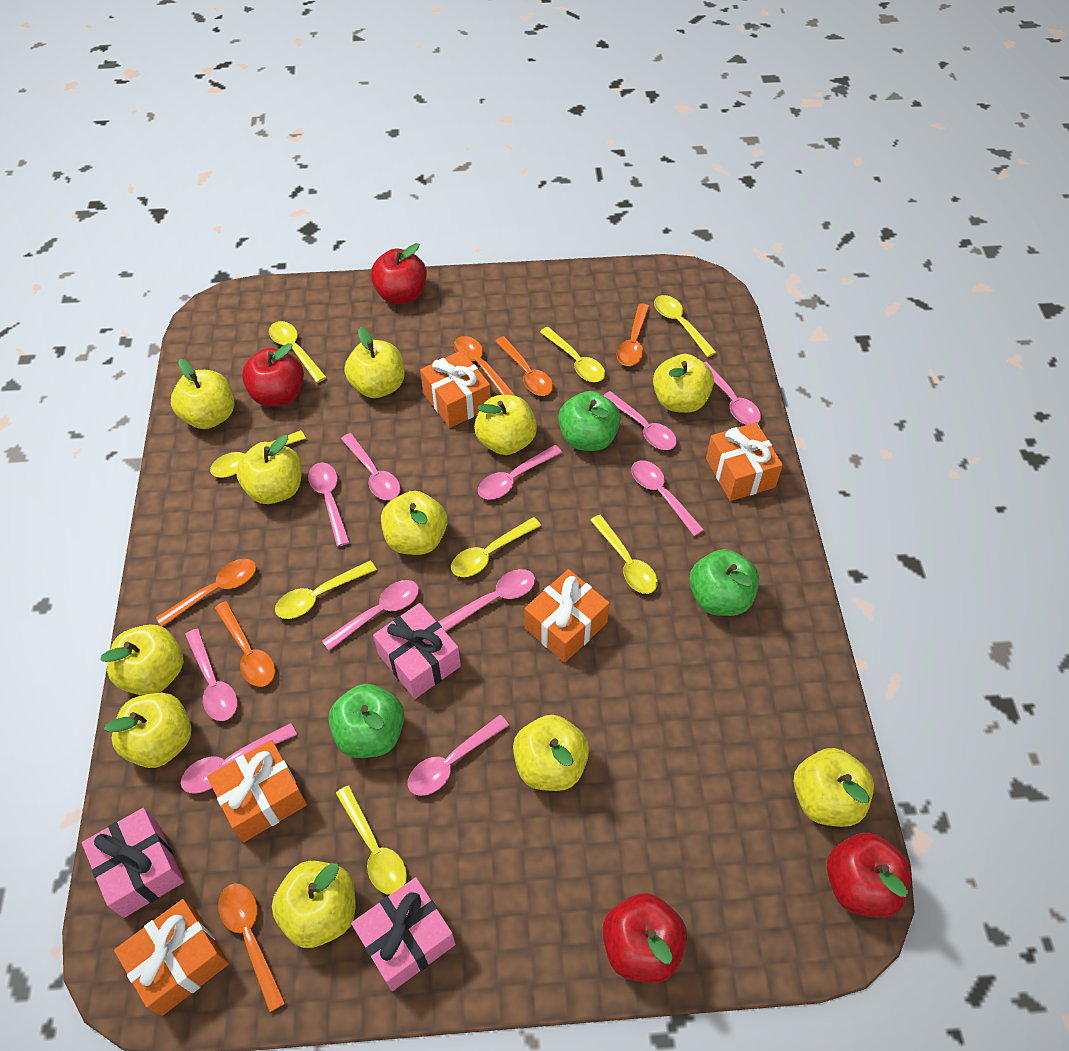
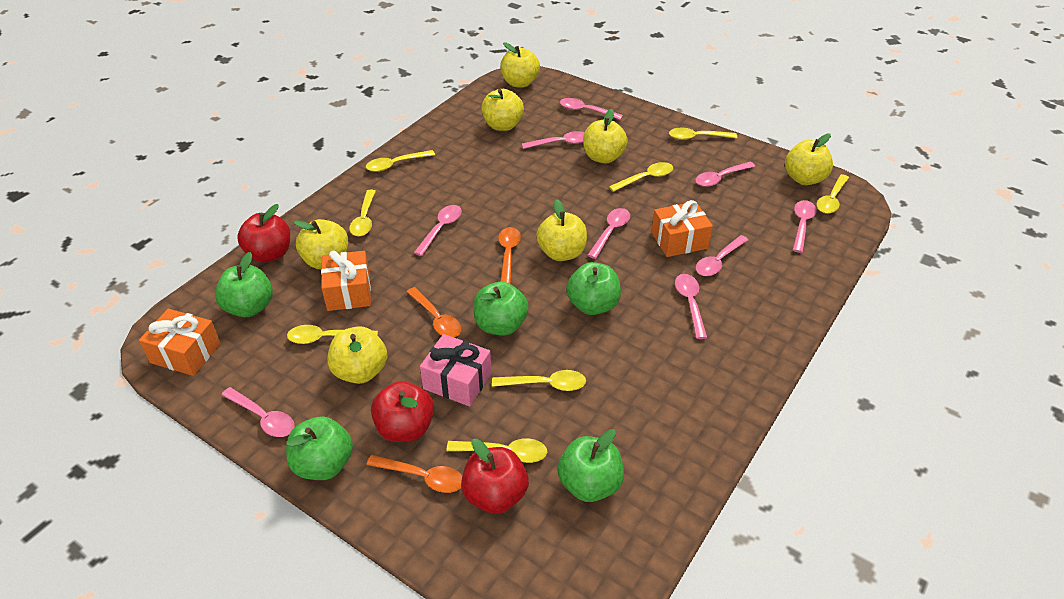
green apple: 3 -> 5
orange gift: 5 -> 3
orange spoon: 6 -> 3
pink gift: 3 -> 1
pink spoon: 11 -> 9
red apple: 4 -> 3
yellow apple: 11 -> 7

